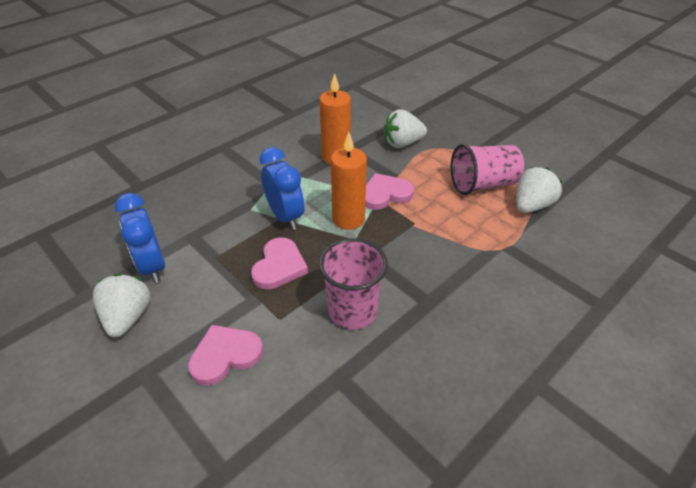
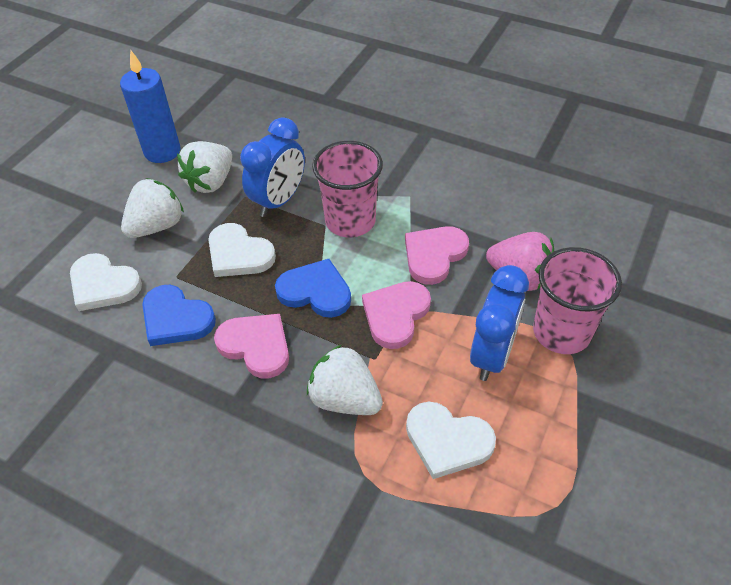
blue candle: 0 -> 1
blue heart: 0 -> 2
orange candle: 2 -> 0
pink strawberry: 0 -> 1
white heart: 0 -> 3

